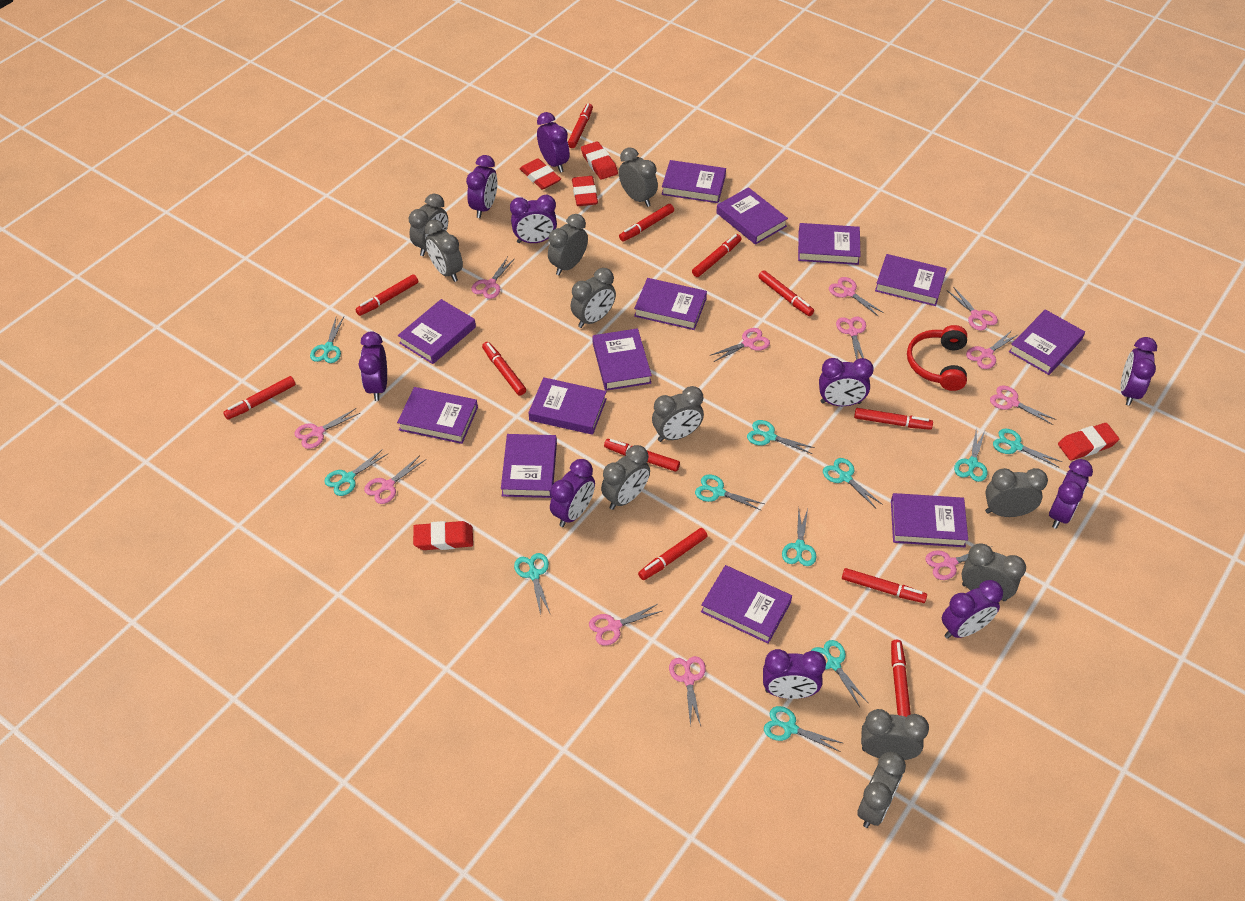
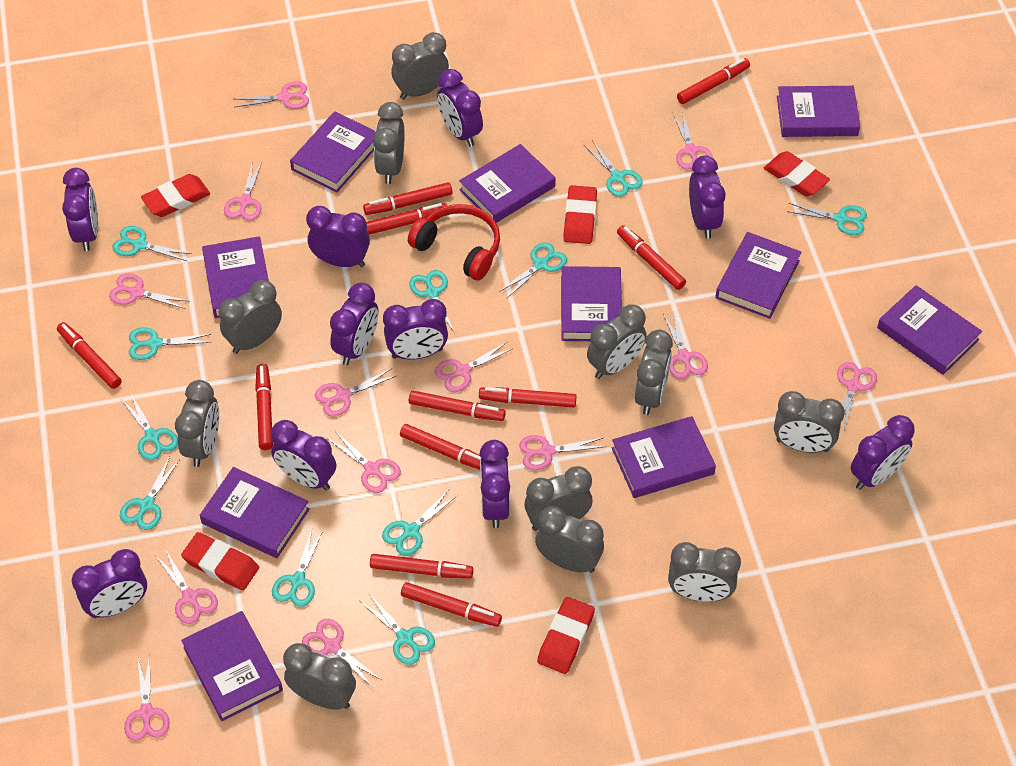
pink scissors: 12 -> 13
purple book: 13 -> 10
red marker: 12 -> 11

